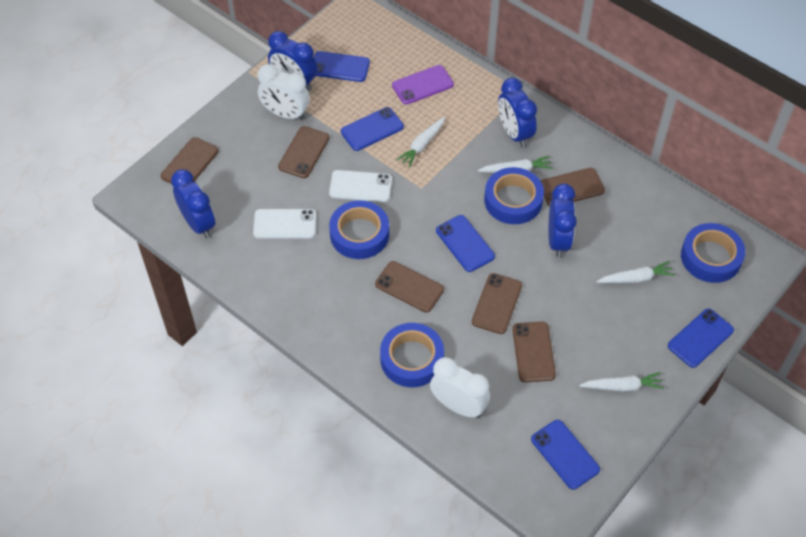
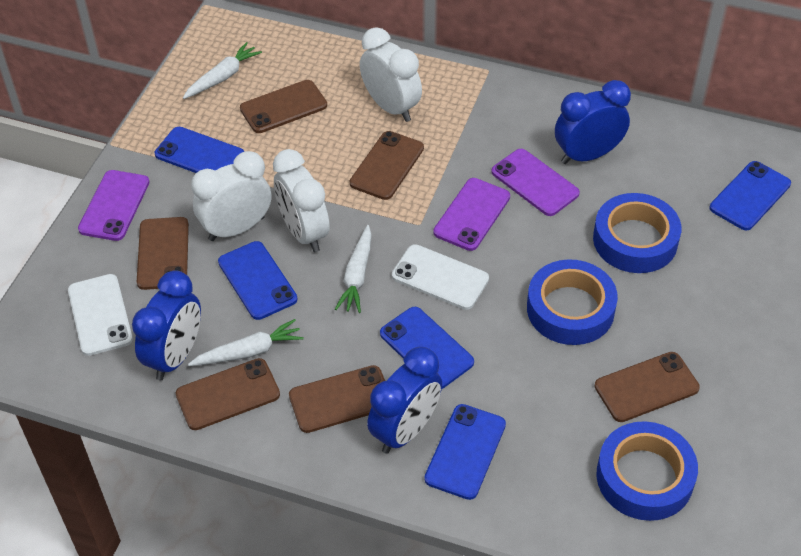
blue clock: 4 -> 3
blue tape: 4 -> 3
purple phone: 1 -> 3
white carrot: 4 -> 3
white clock: 2 -> 3

